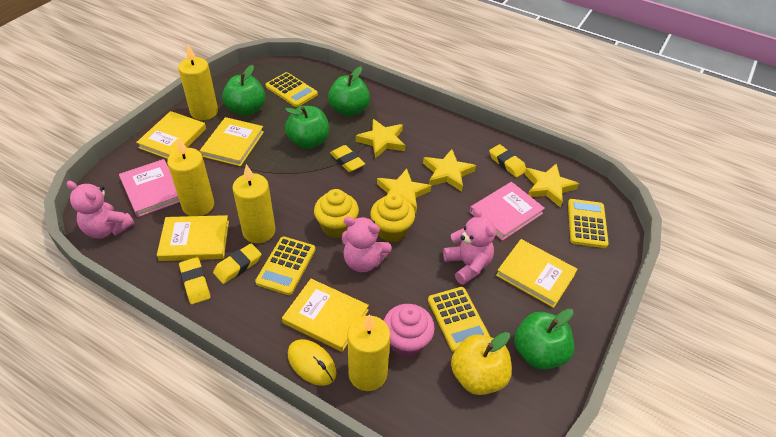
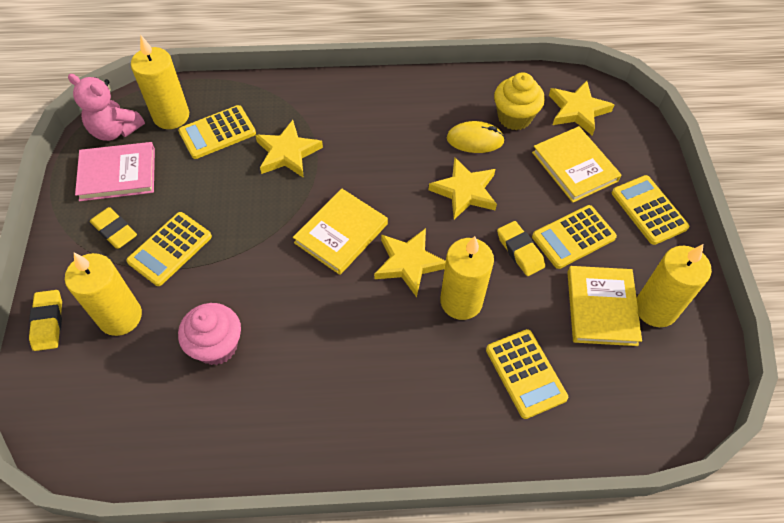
green apple: 4 -> 0
pink book: 2 -> 1
pink teddy bear: 3 -> 1
yellow apple: 1 -> 0
yellow book: 5 -> 3
yellow calculator: 4 -> 5
yellow cupcake: 2 -> 1
yellow eraser: 4 -> 3

